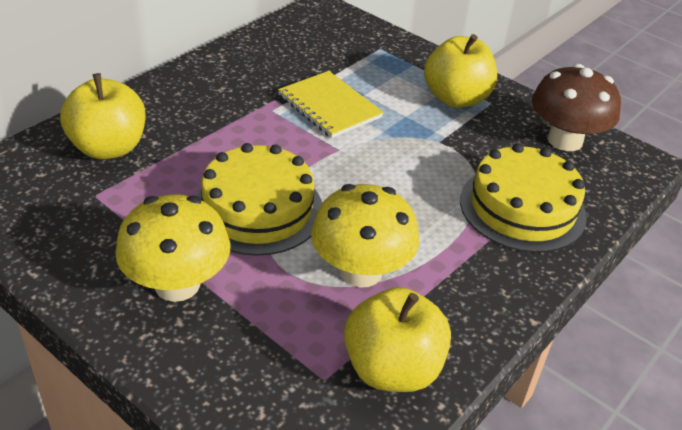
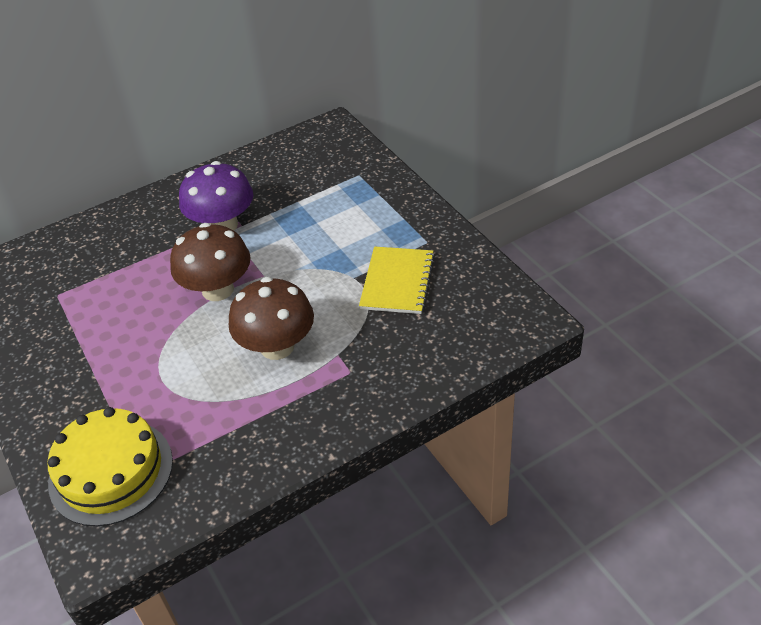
brown mushroom: 1 -> 2
purple mushroom: 0 -> 1
yellow apple: 3 -> 0
yellow cake: 2 -> 1
yellow mushroom: 2 -> 0

